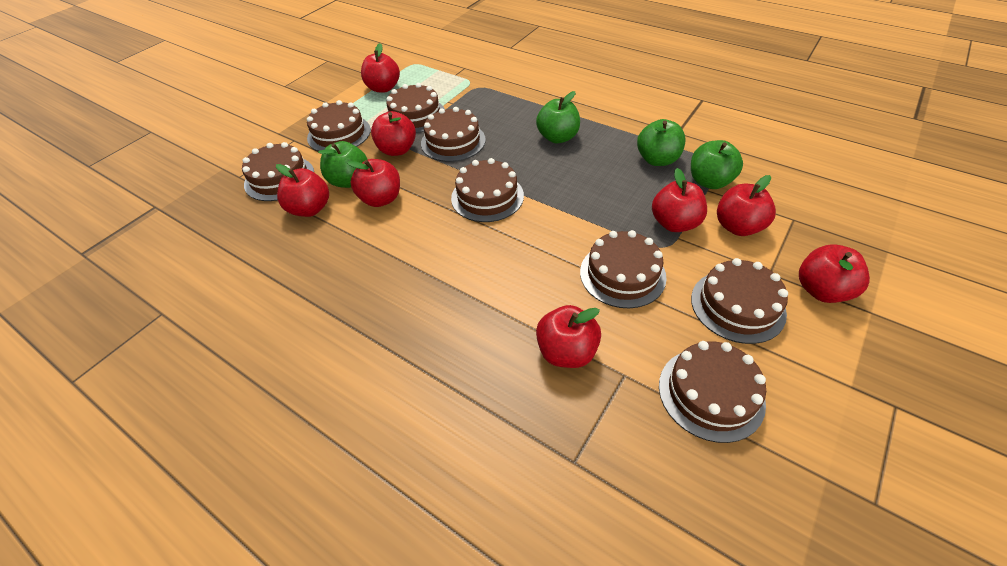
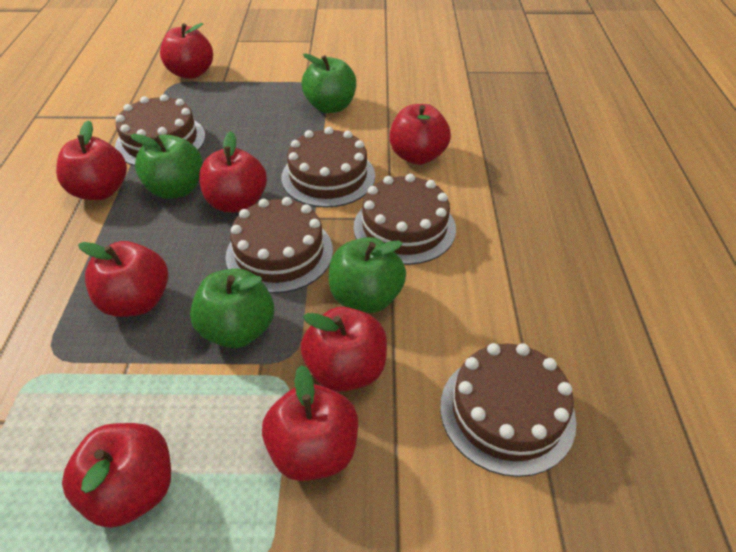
brown cake: 8 -> 5

